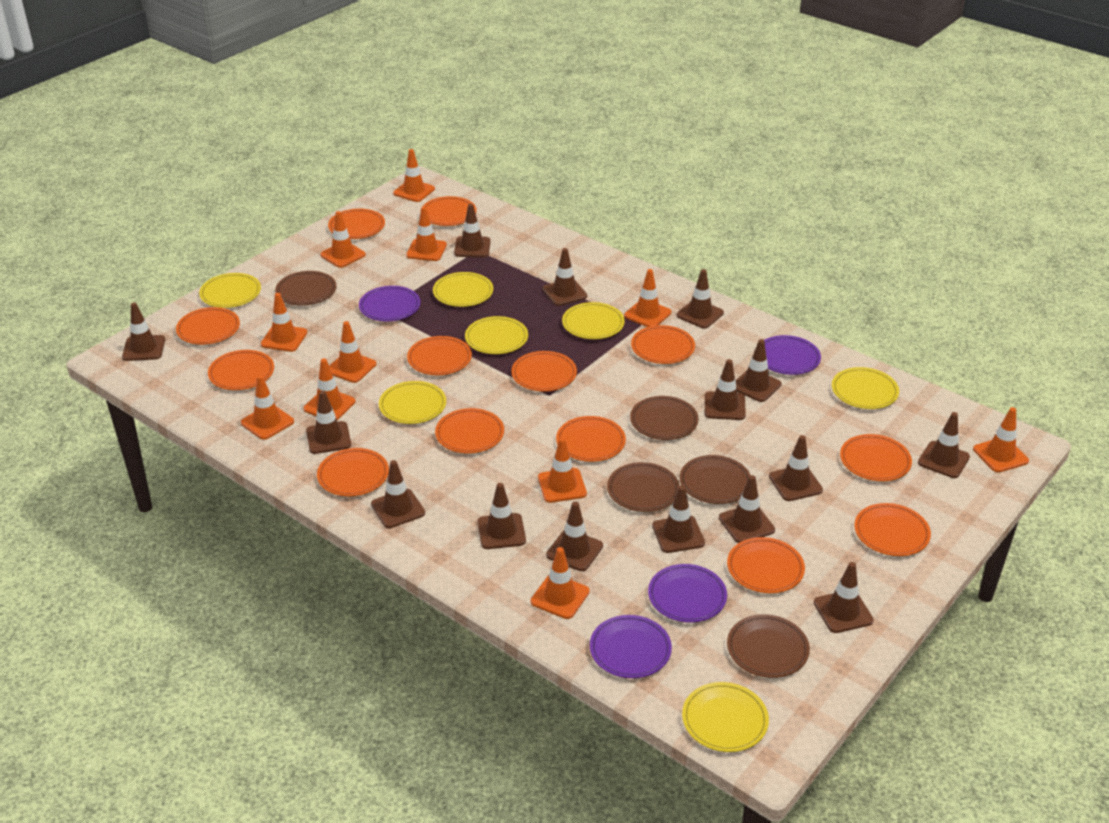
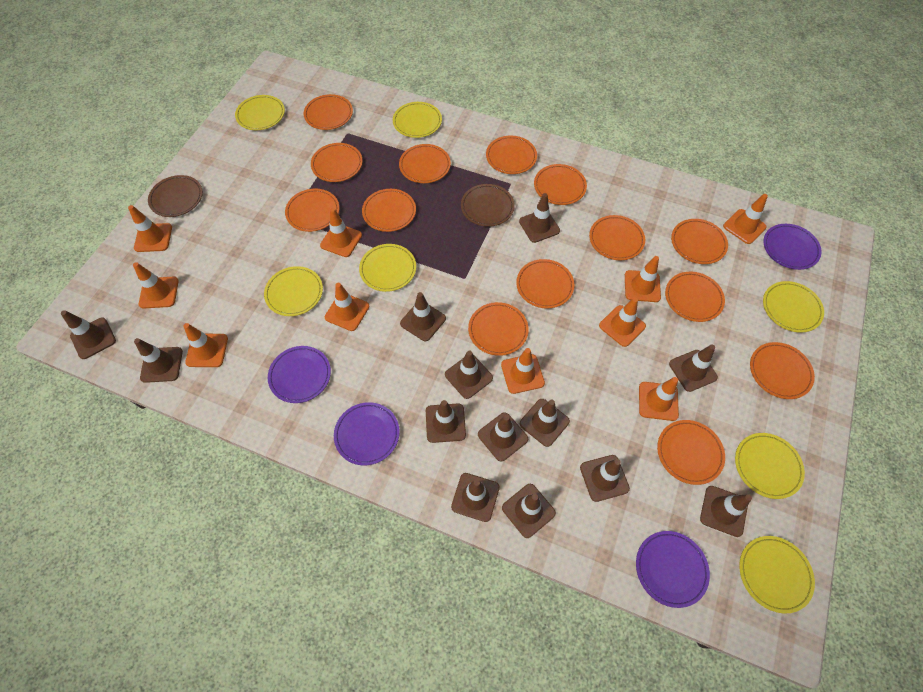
brown plate: 5 -> 2
brown traffic cone: 15 -> 13
orange plate: 13 -> 14
orange traffic cone: 11 -> 10

